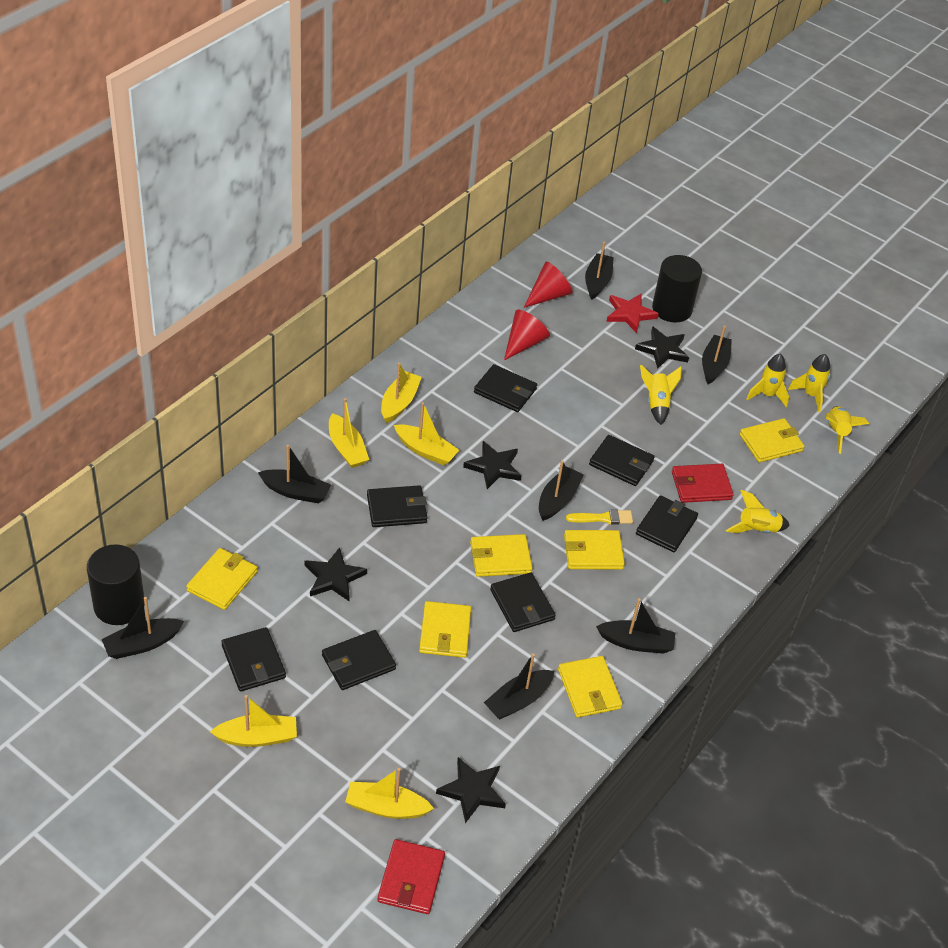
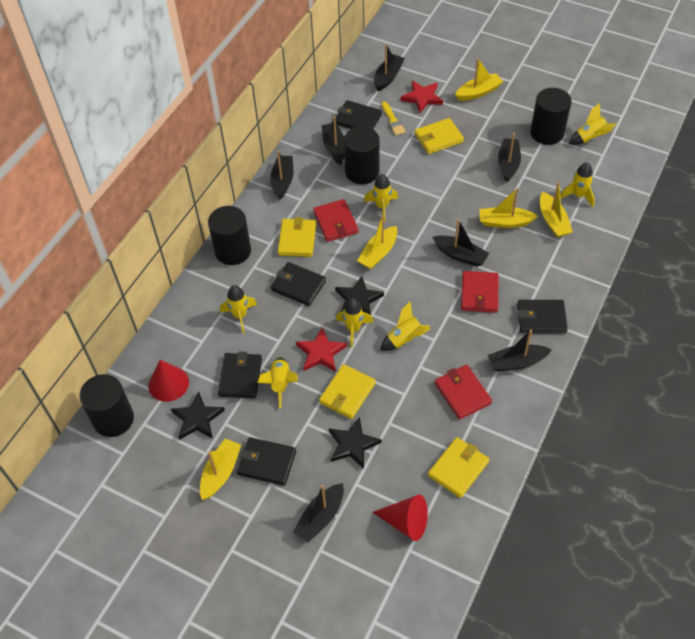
black cylinder: 2 -> 4
black star: 4 -> 3
black wallet: 7 -> 5
red star: 1 -> 2
red wallet: 2 -> 3
yellow rocket: 5 -> 7
yellow wallet: 6 -> 4

